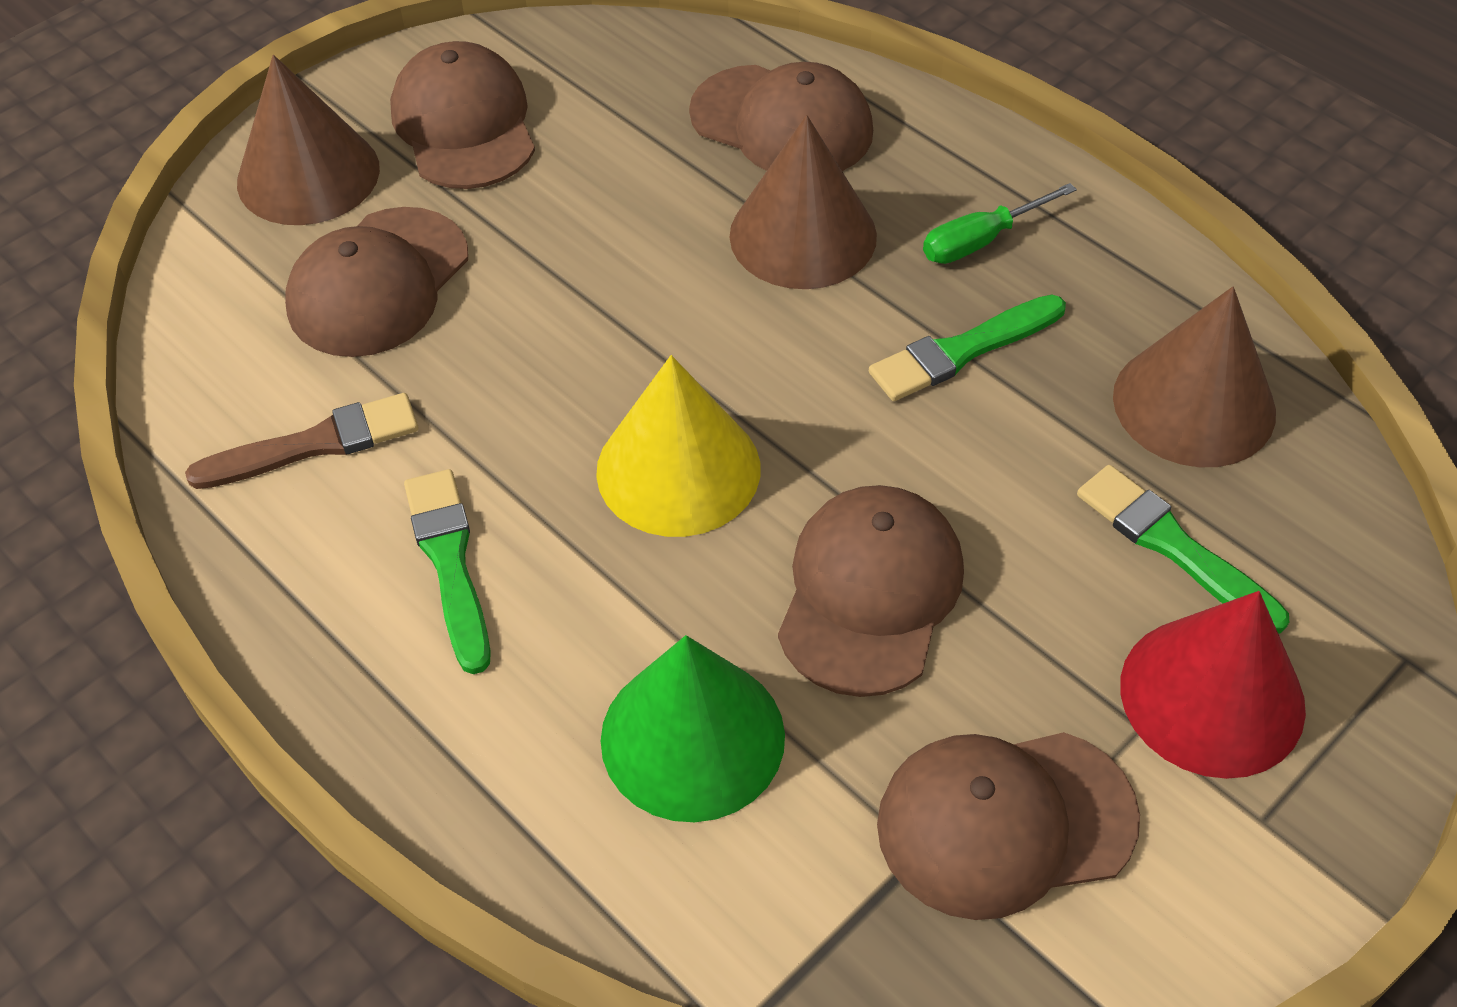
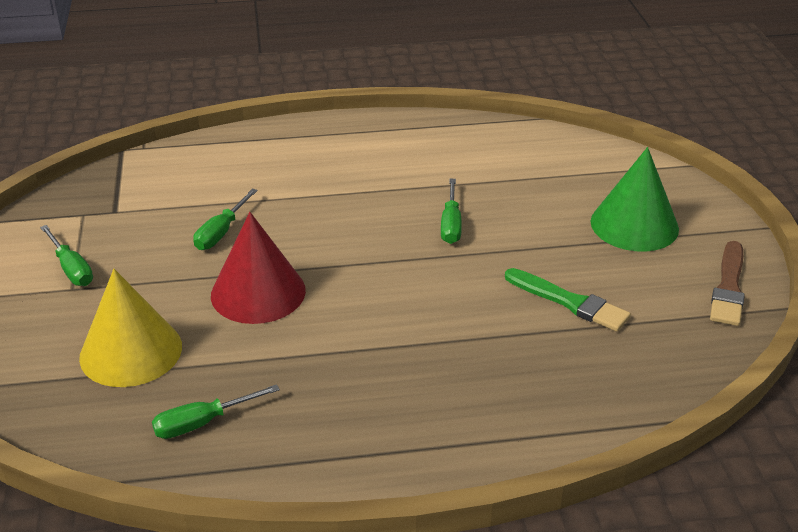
brown cap: 5 -> 0
brown cone: 3 -> 0
green brush: 3 -> 1
green screwdriver: 1 -> 4

